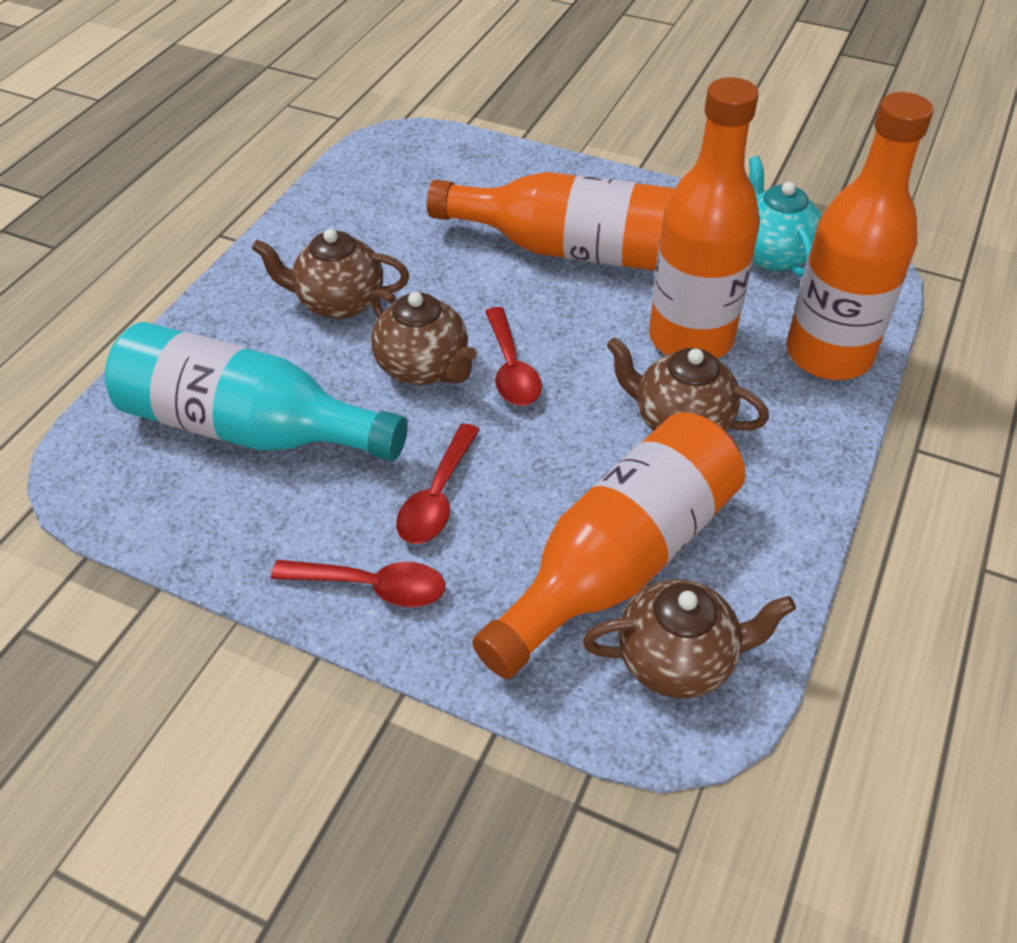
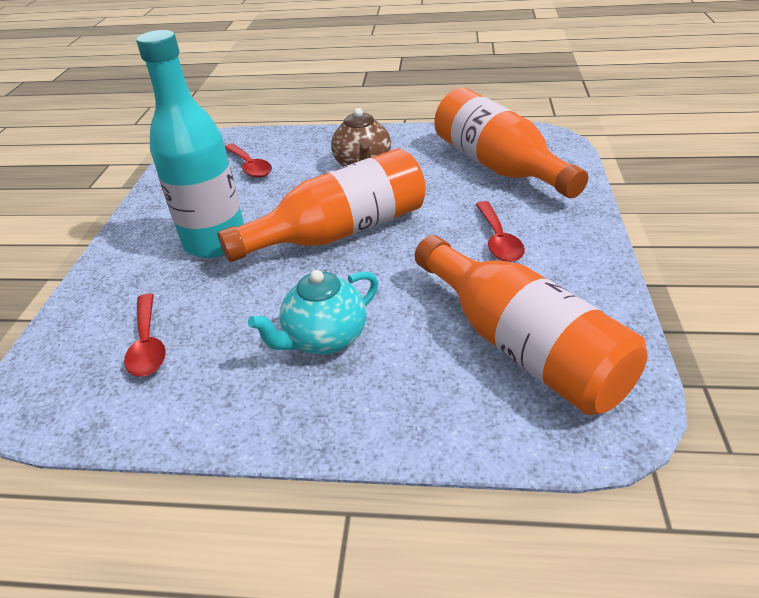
brown teapot: 4 -> 1
orange bottle: 4 -> 3

